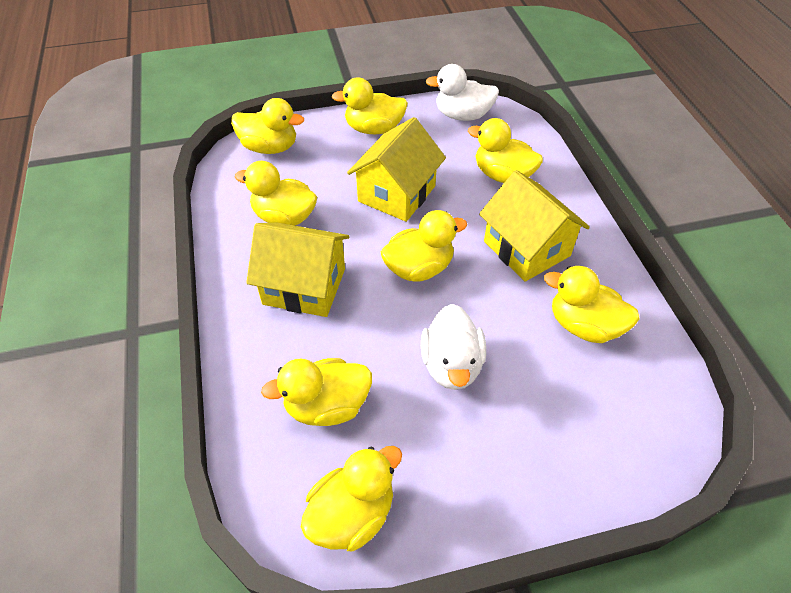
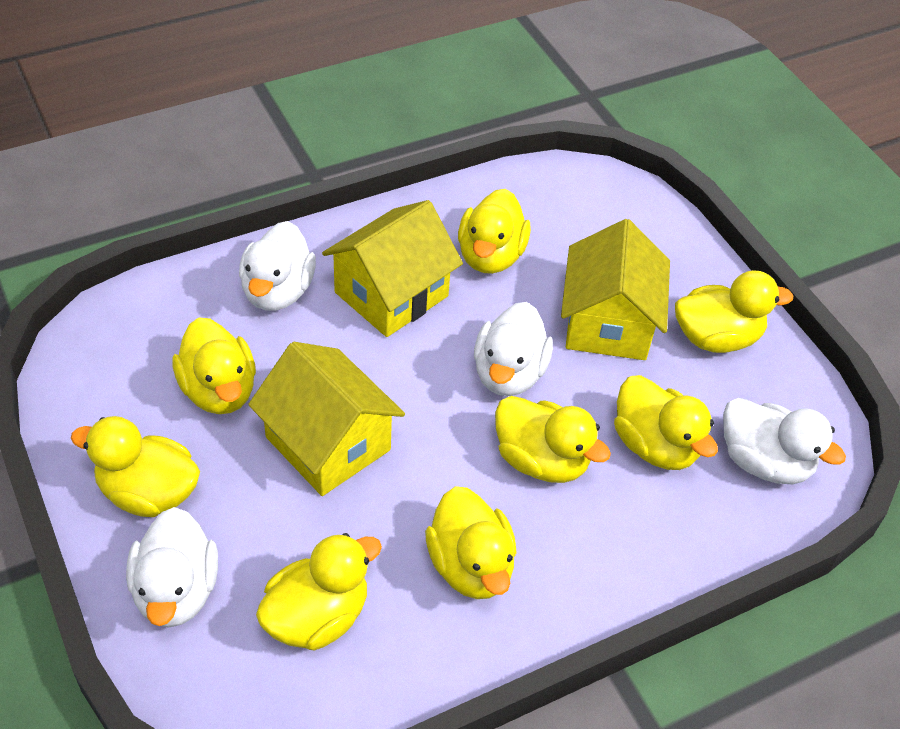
white duck: 2 -> 4

